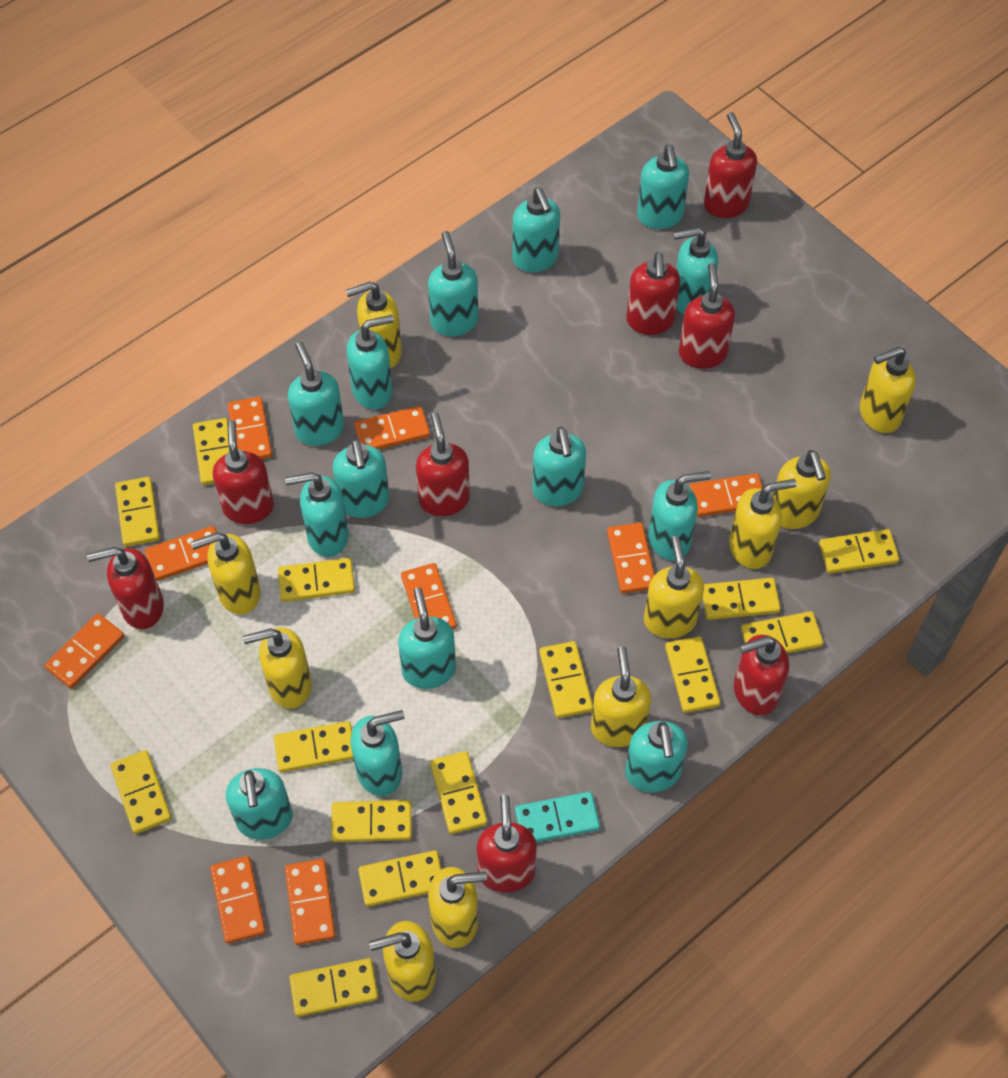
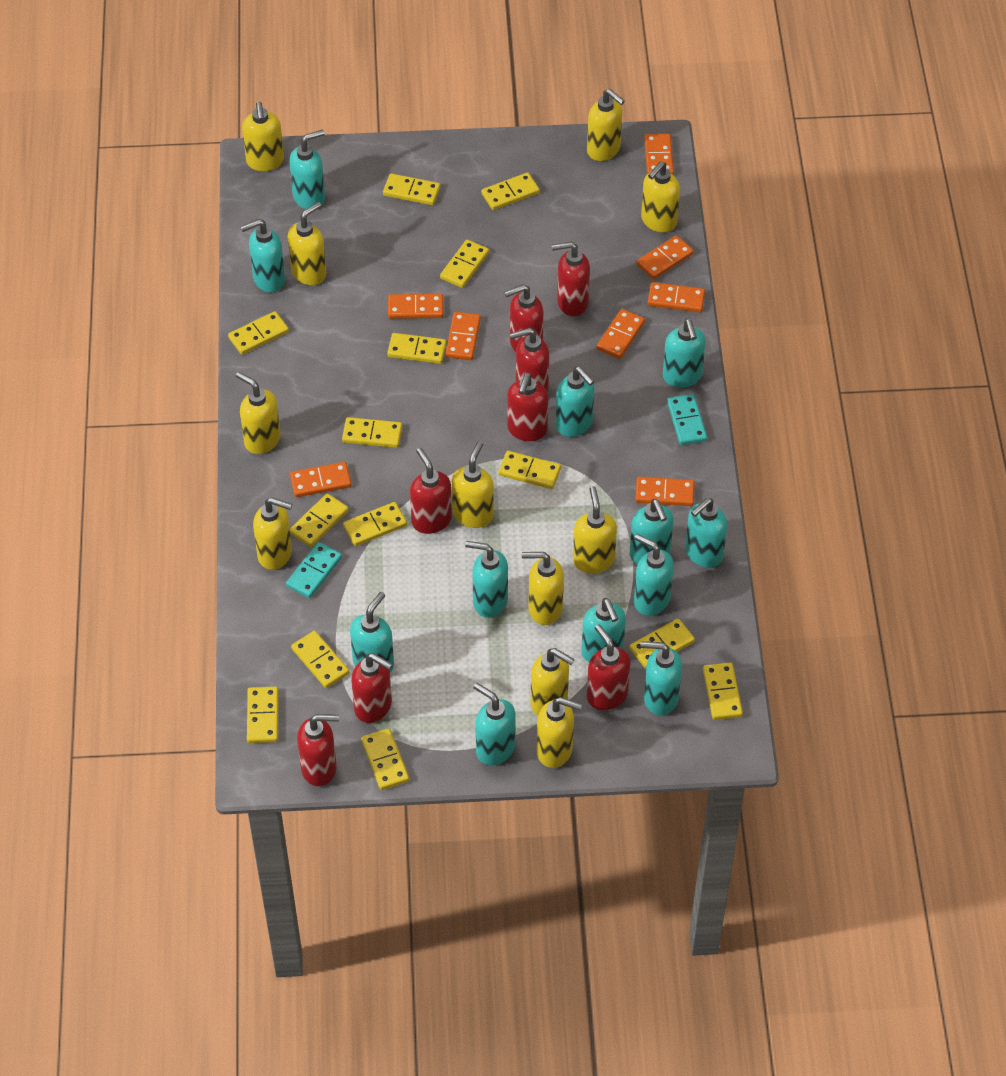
orange domino: 9 -> 8
turquoise domino: 1 -> 2
turquoise soap dispenser: 14 -> 12
yellow soap dispenser: 10 -> 11

